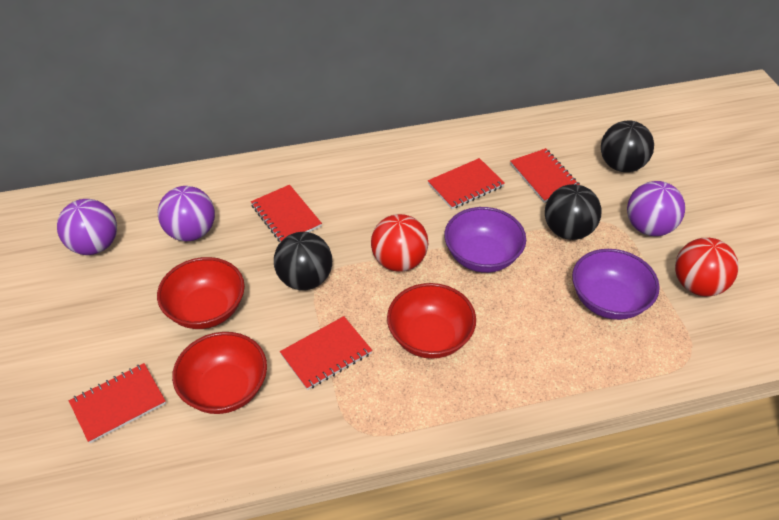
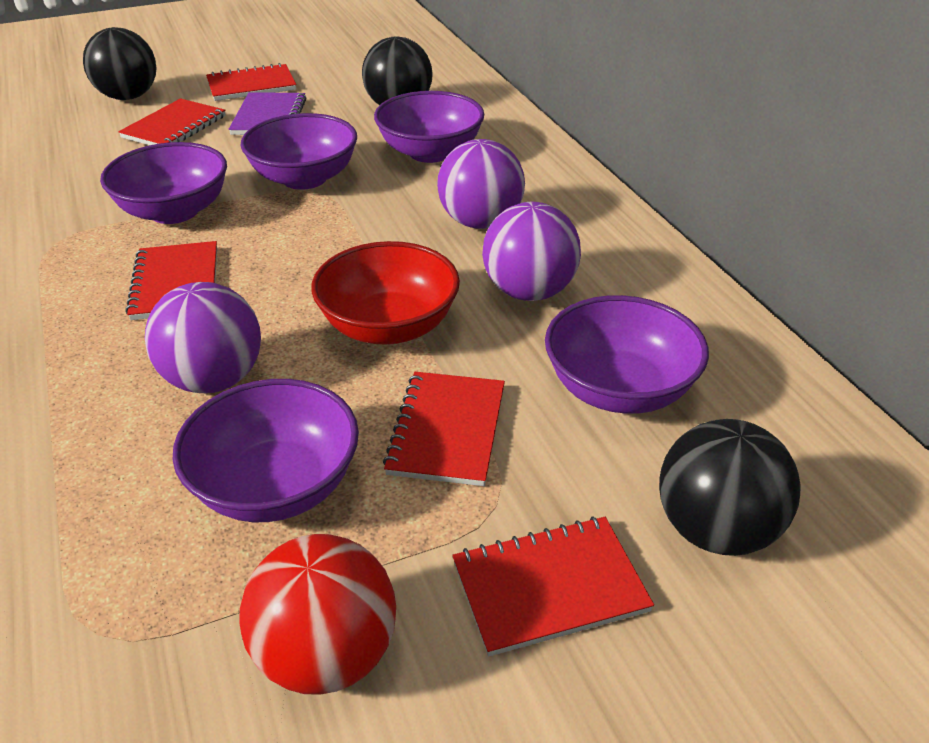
purple bowl: 2 -> 5
purple notebook: 0 -> 1
red ball: 2 -> 1
red bowl: 3 -> 1

